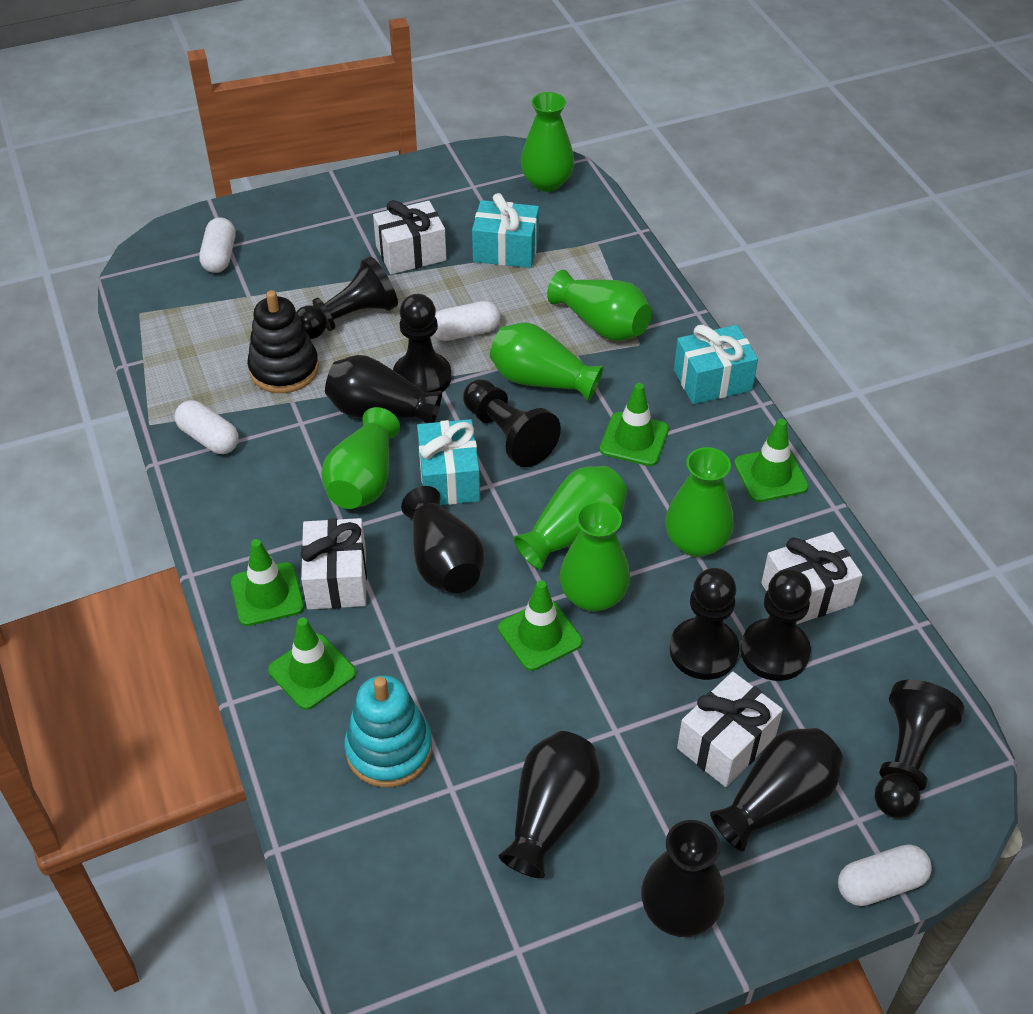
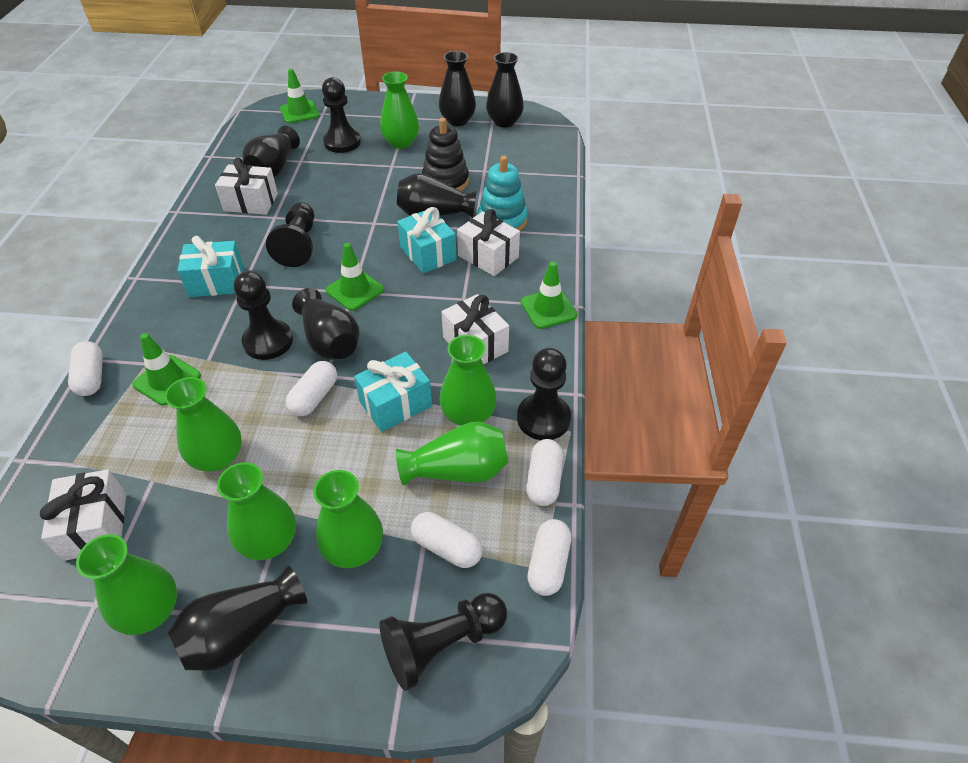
black pawn: 6 -> 5
black vase: 5 -> 6
green traffic cone: 5 -> 4
white capsule: 4 -> 5

